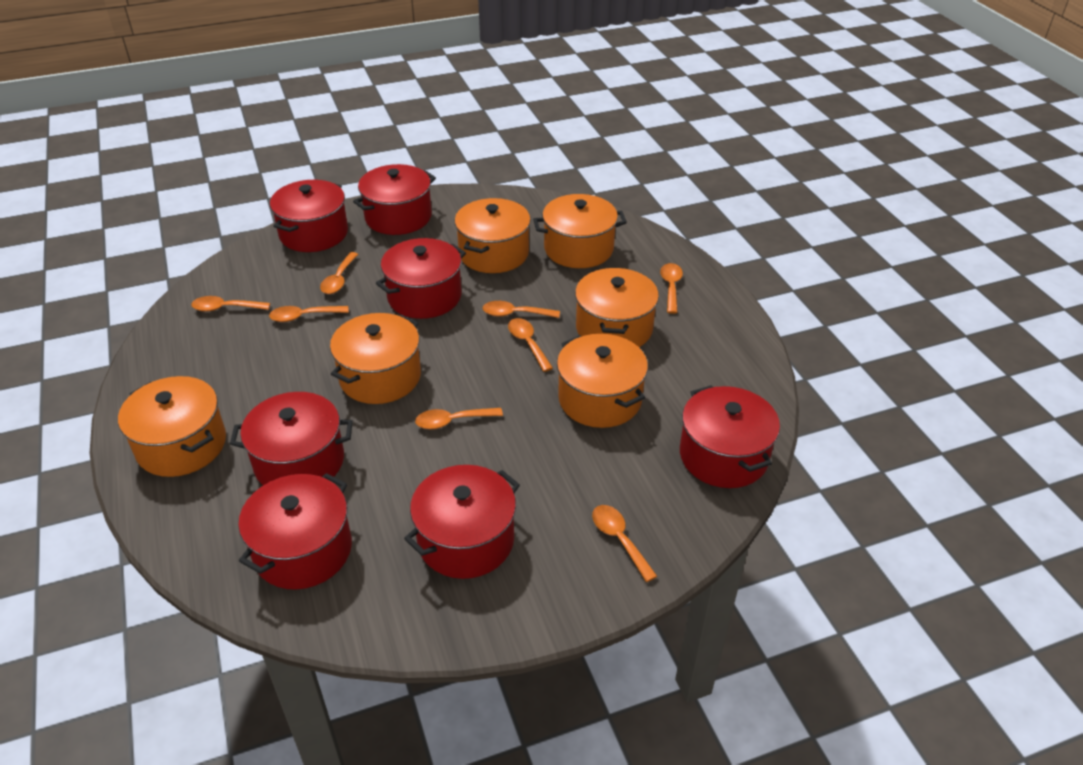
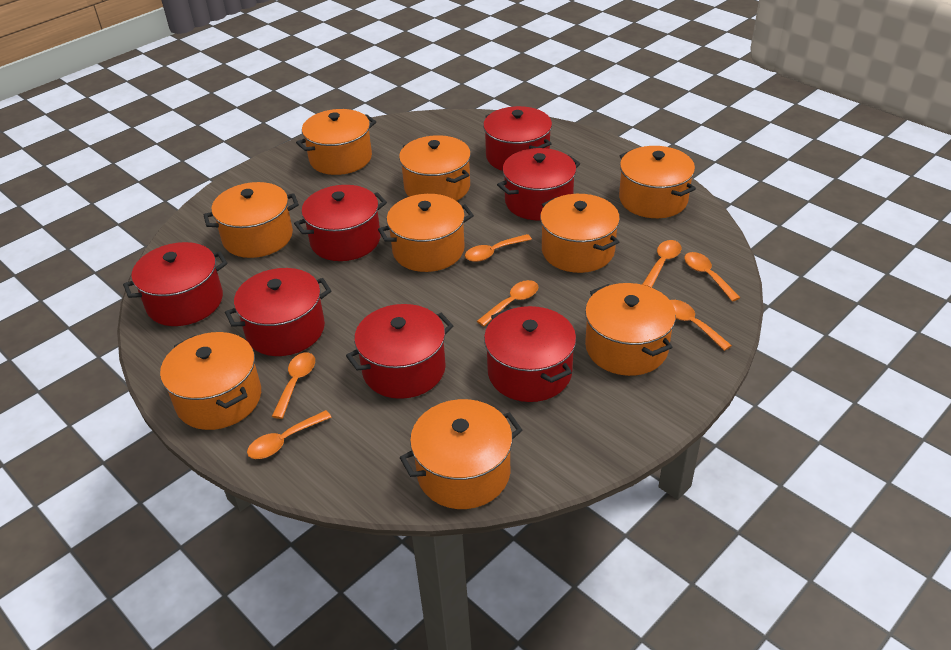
orange pot: 6 -> 9
orange spoon: 8 -> 7

